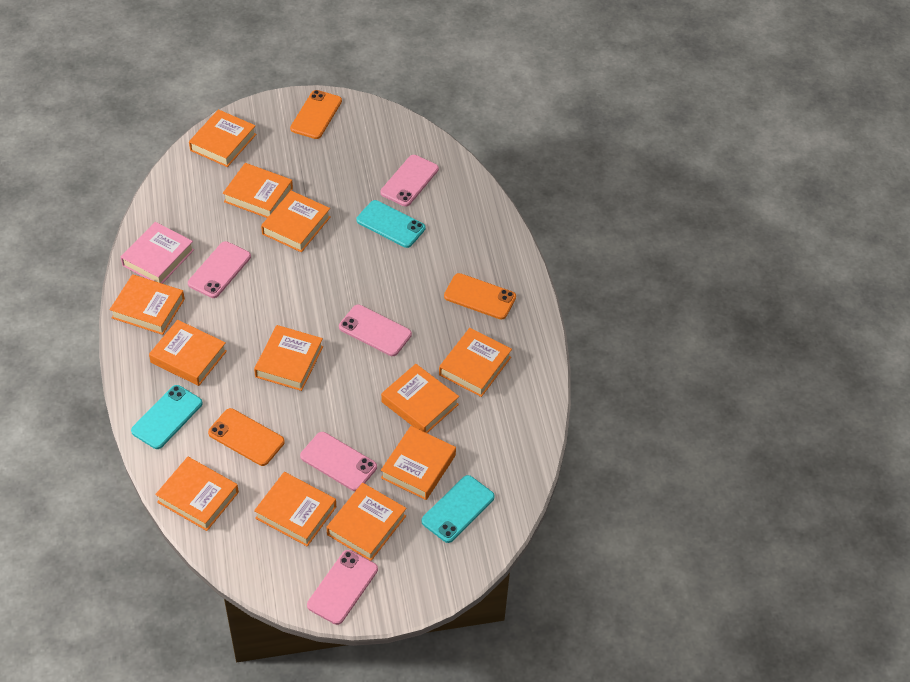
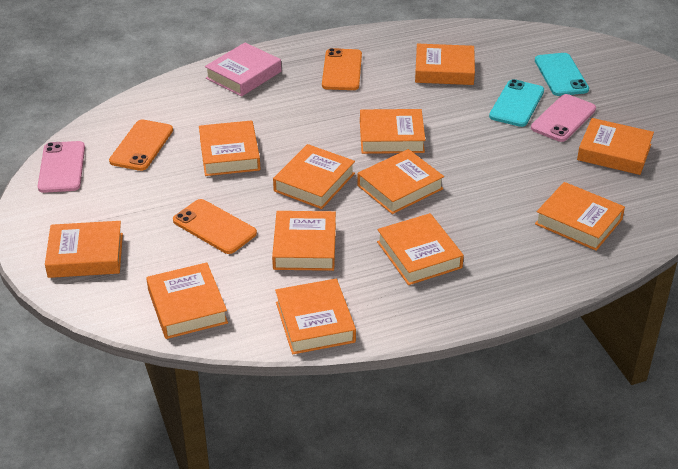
pink phone: 5 -> 2
turquoise phone: 3 -> 2

